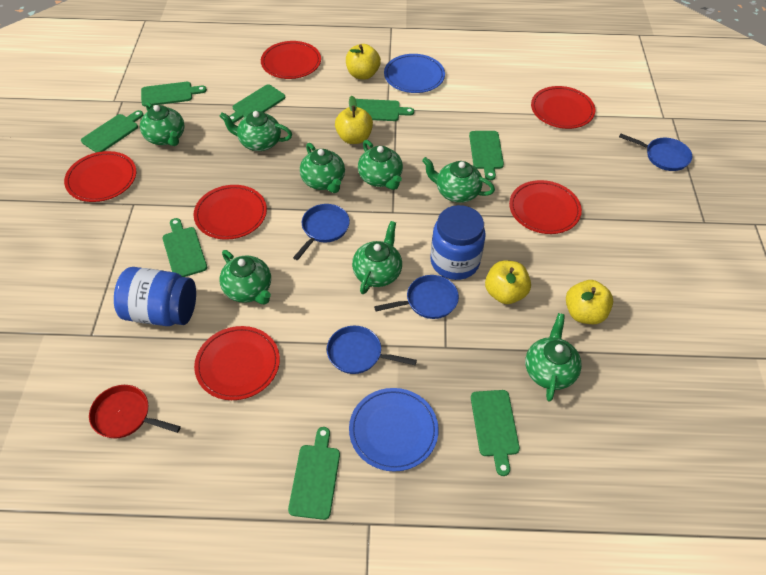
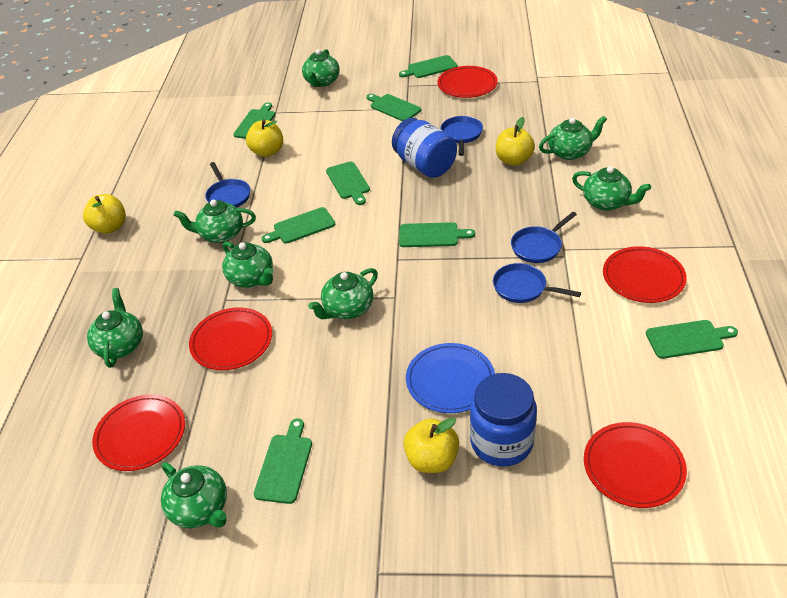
blue plate: 2 -> 1
red pan: 1 -> 0
red plate: 6 -> 5

